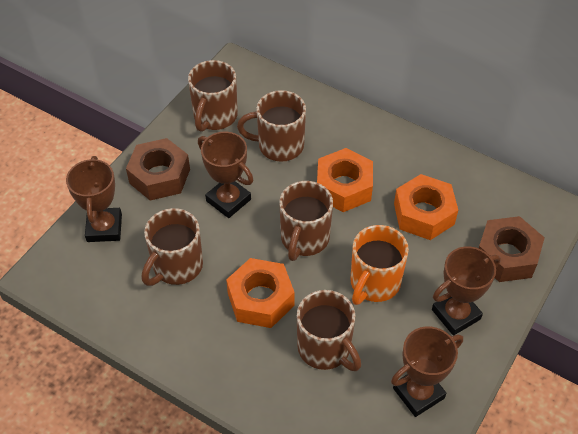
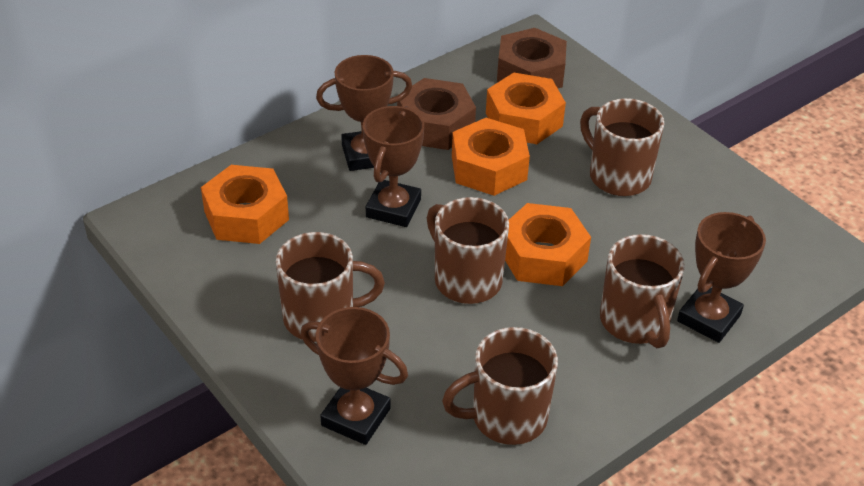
orange mug: 1 -> 0
orange nut: 3 -> 4

